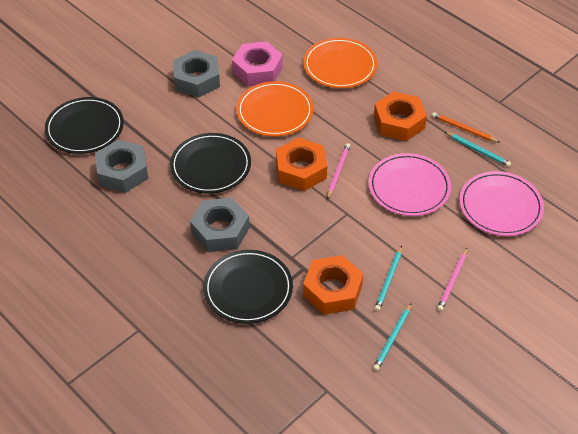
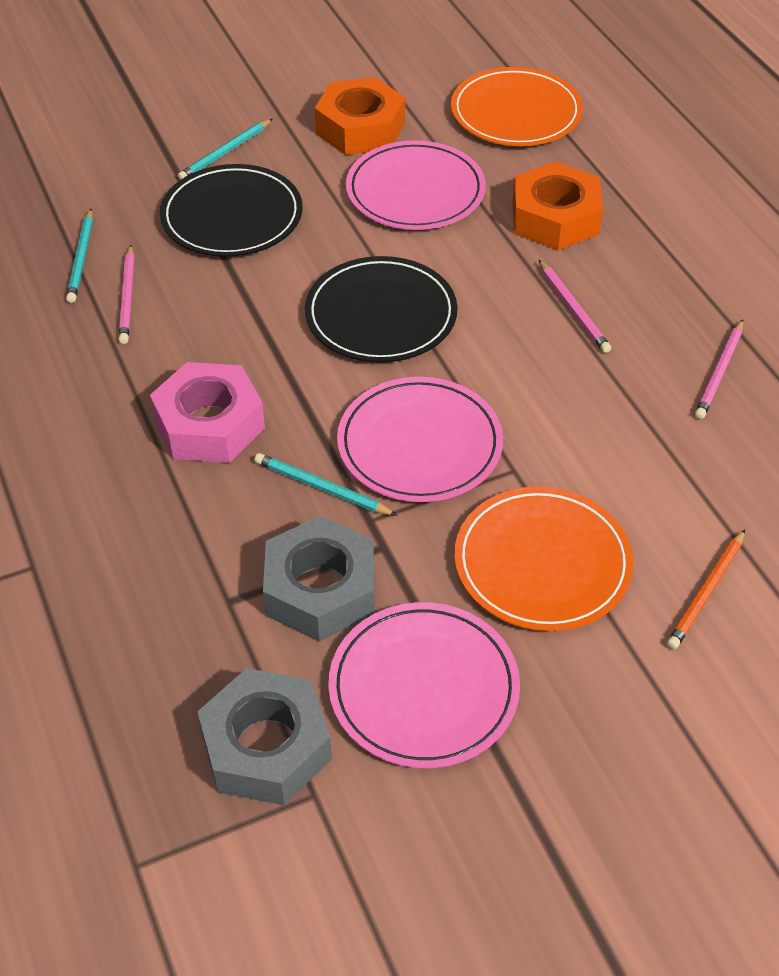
black plate: 3 -> 2
grey nut: 3 -> 2
orange nut: 3 -> 2
pink pencil: 2 -> 3
pink plate: 2 -> 3

